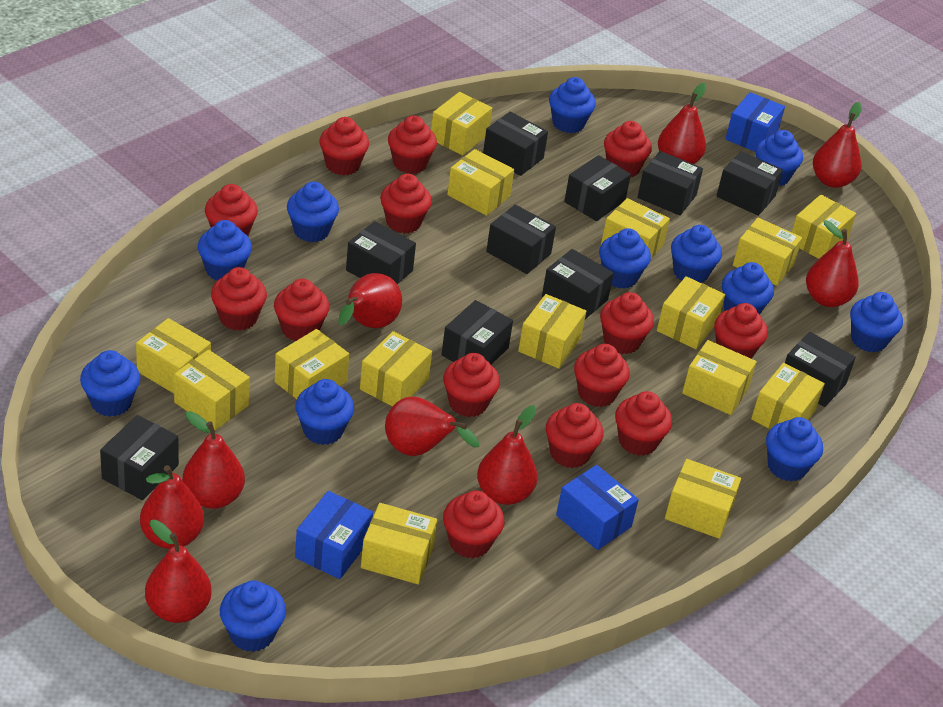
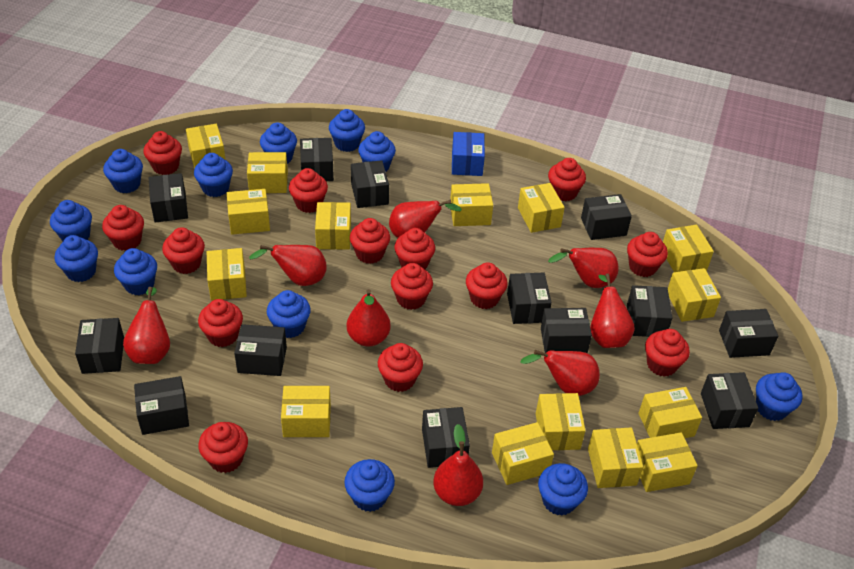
black box: 10 -> 13
blue box: 3 -> 1
red pear: 9 -> 8

